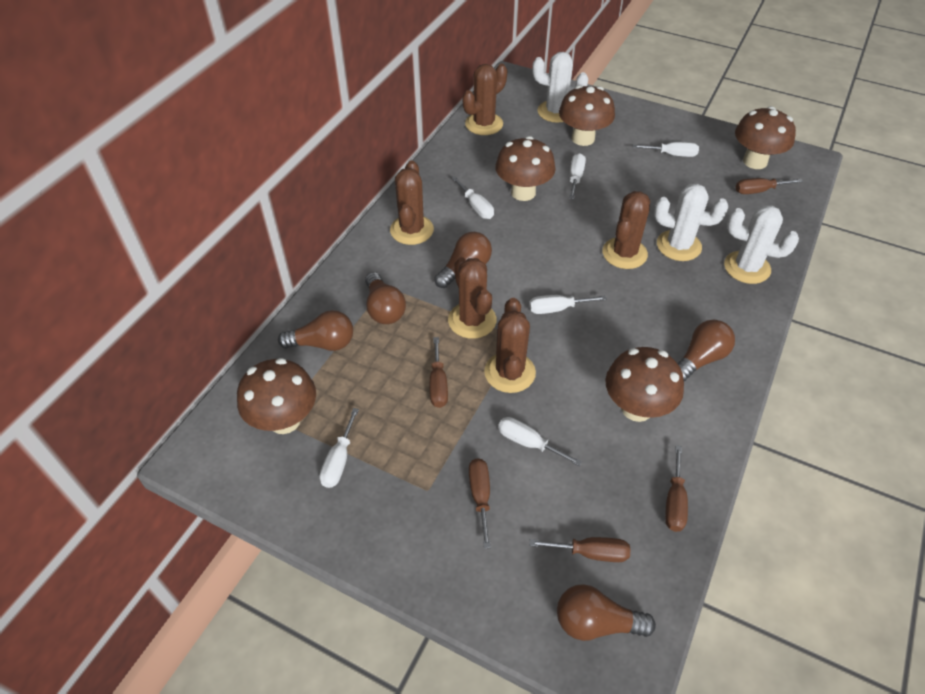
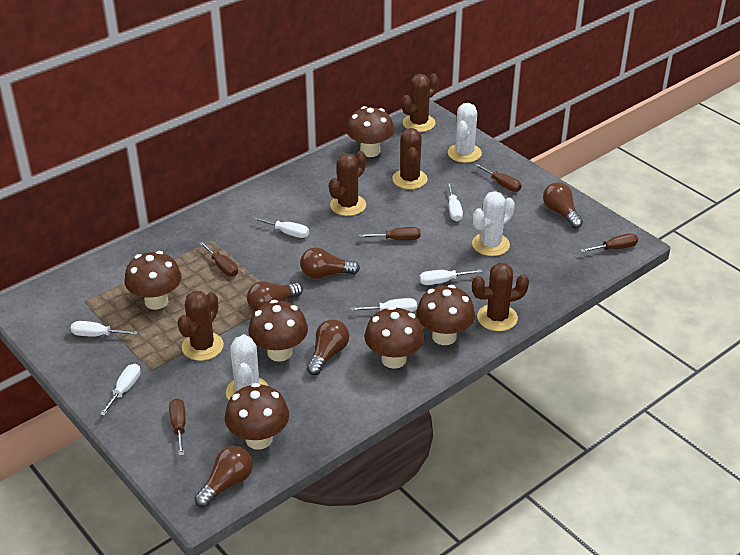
brown mushroom: 5 -> 6

